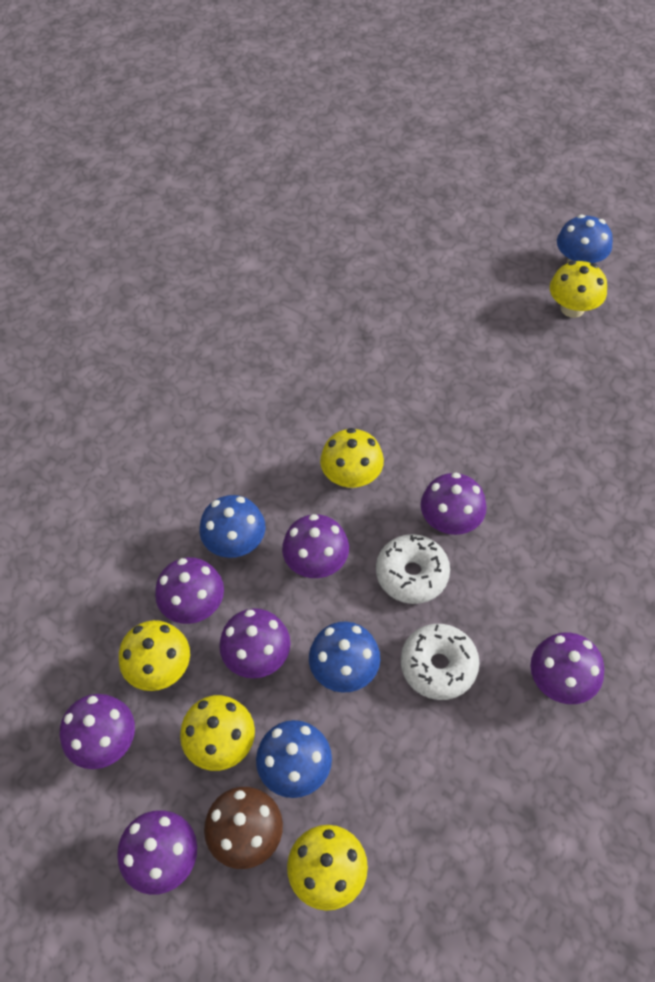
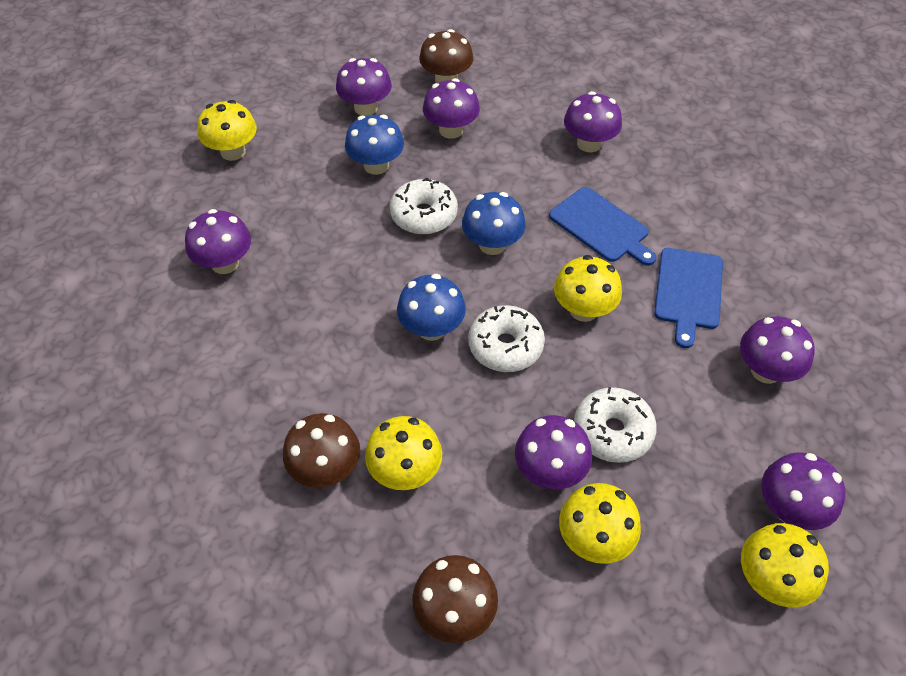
blue cutting board: 0 -> 2
blue mushroom: 4 -> 3
brown mushroom: 1 -> 3
white donut: 2 -> 3

